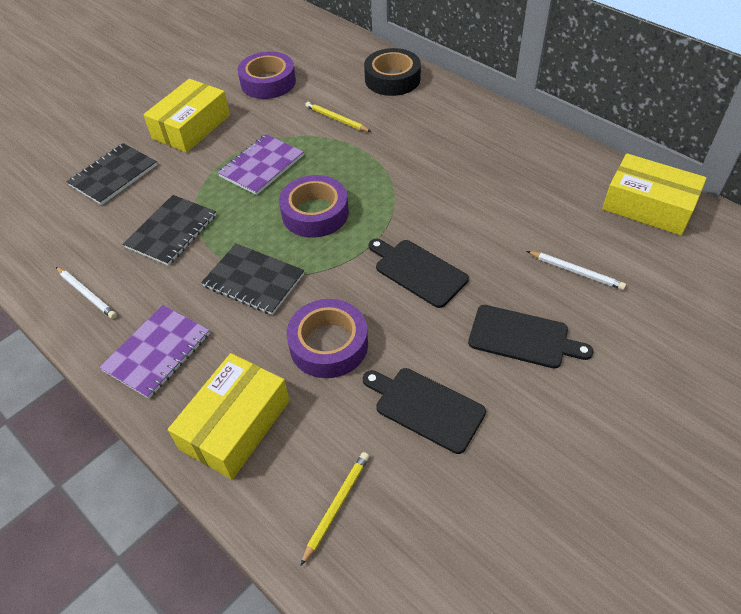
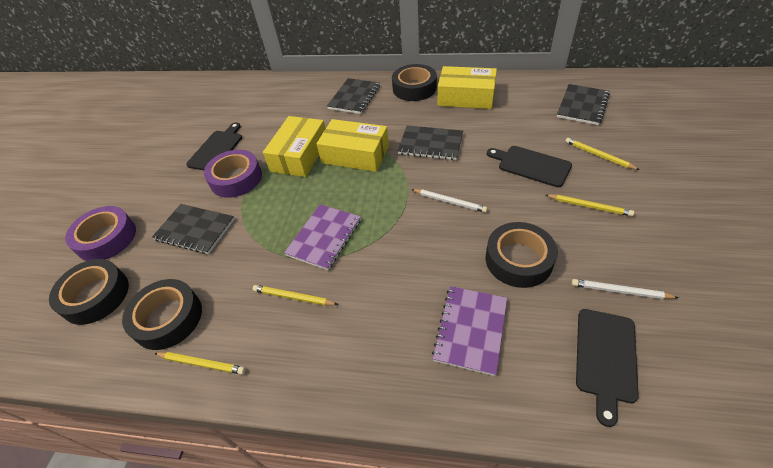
black notebook: 3 -> 4
black tape: 1 -> 4
purple tape: 3 -> 2
yellow pencil: 2 -> 4

